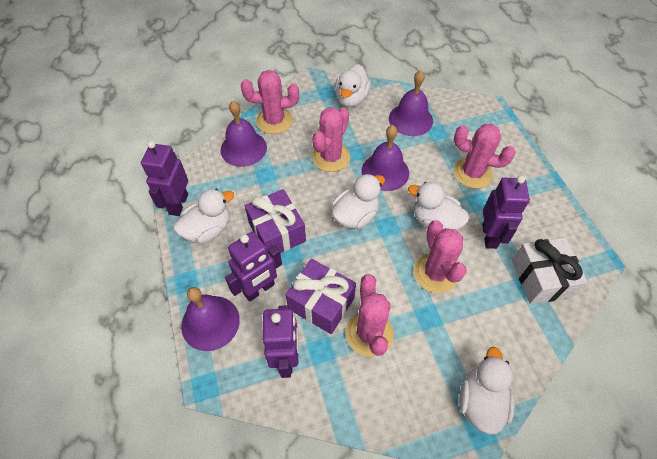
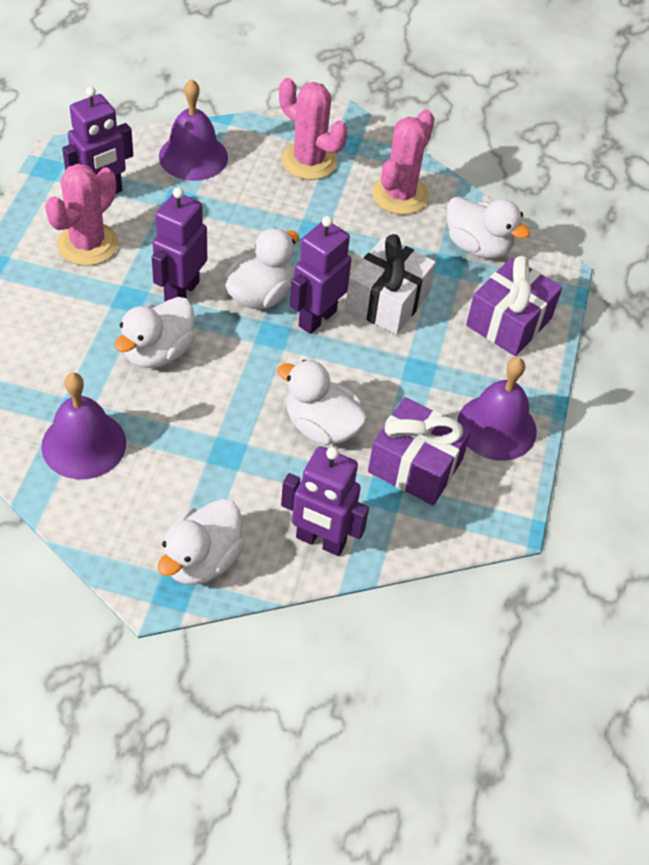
pink cactus: 5 -> 3
purple bell: 4 -> 3

